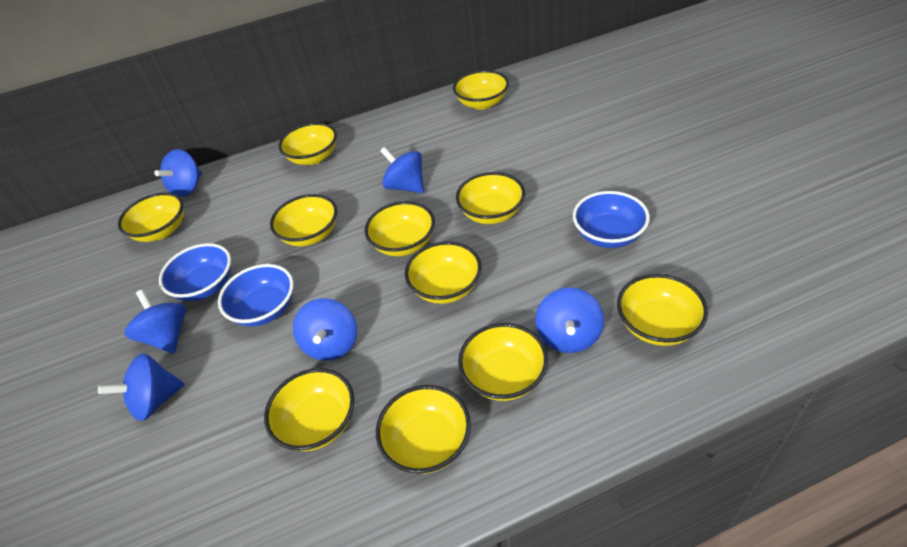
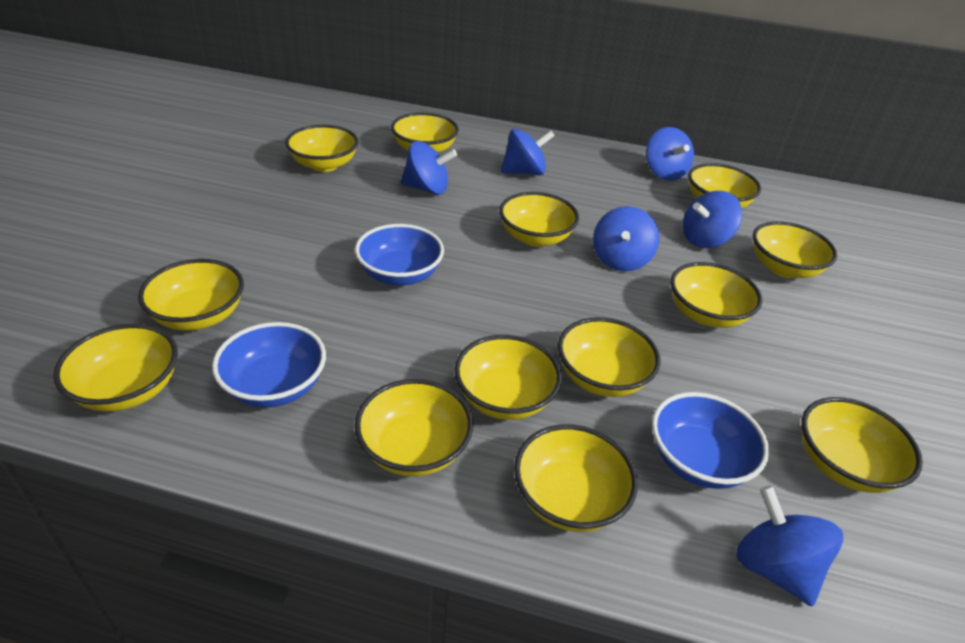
yellow bowl: 11 -> 13

